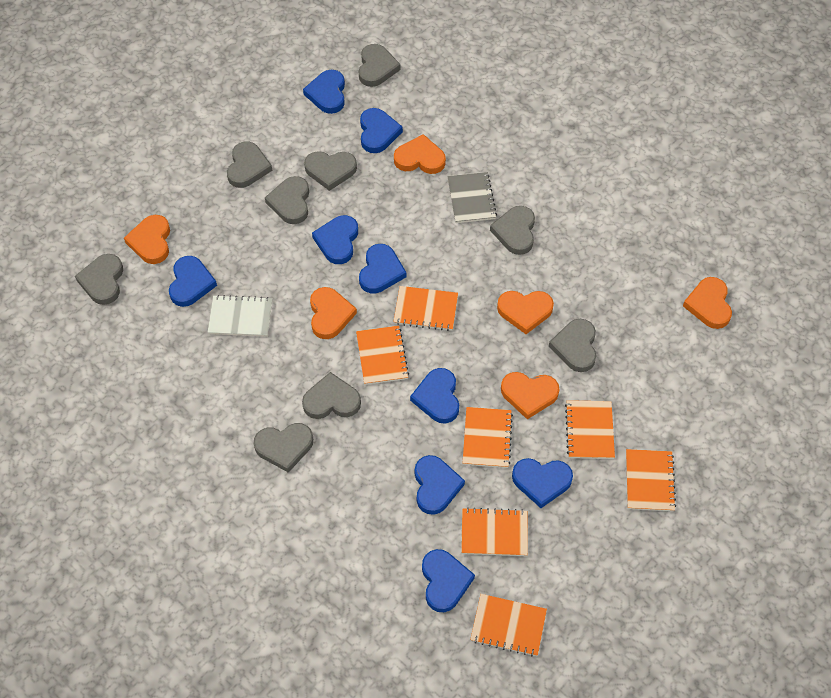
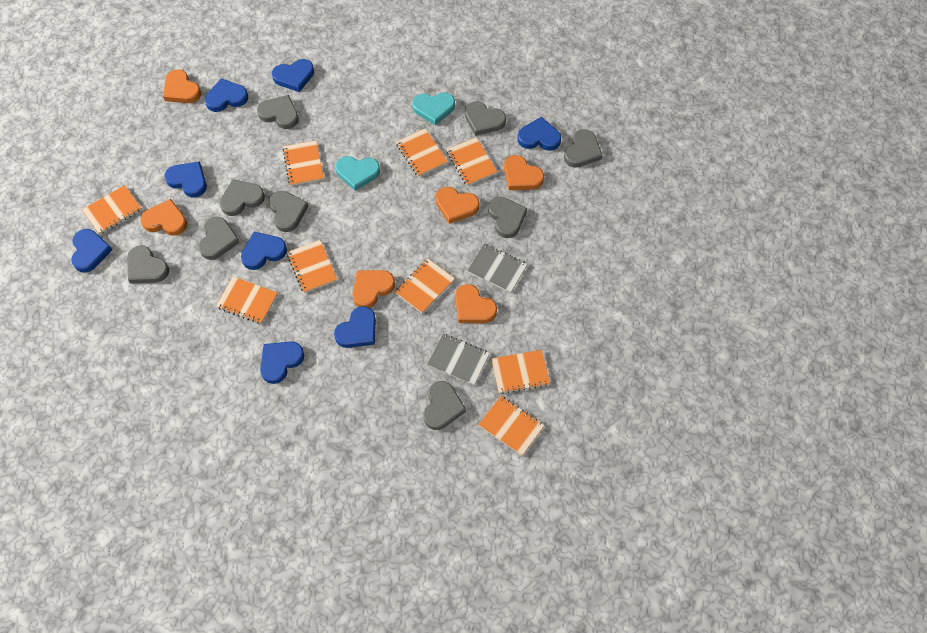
blue heart: 9 -> 8
grey notebook: 1 -> 2
orange notebook: 7 -> 9
turquoise heart: 0 -> 2
white notebook: 1 -> 0

